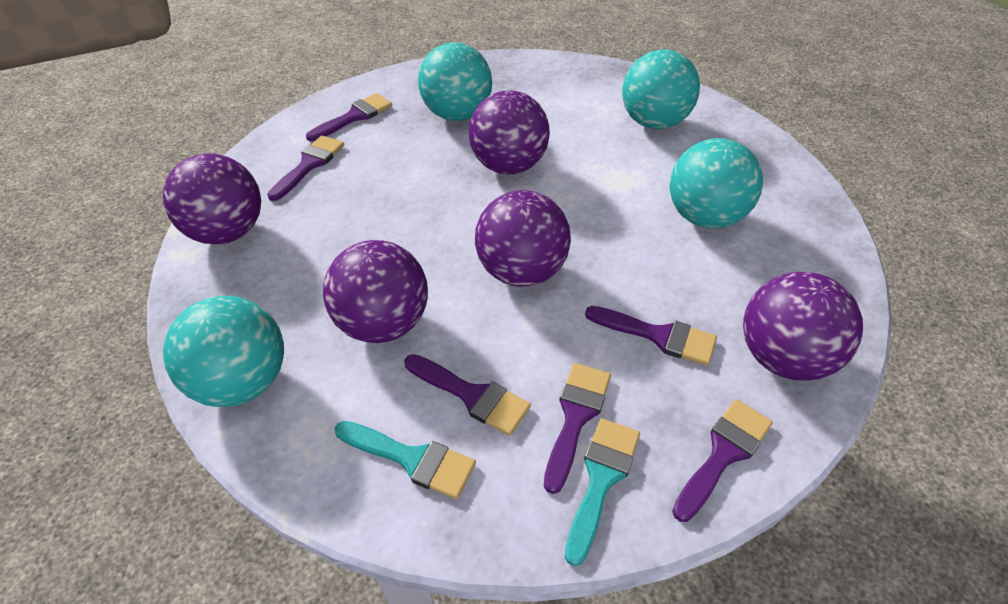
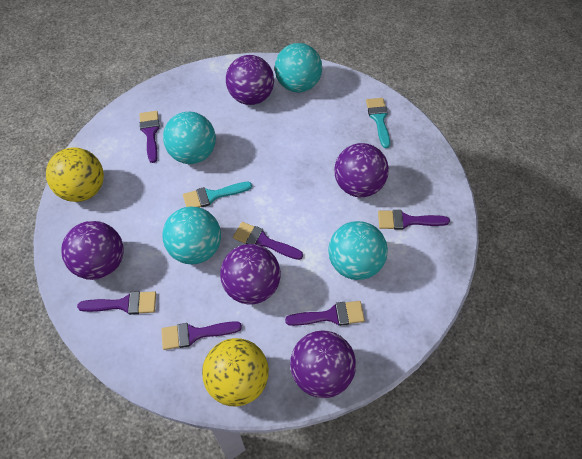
yellow ball: 0 -> 2

